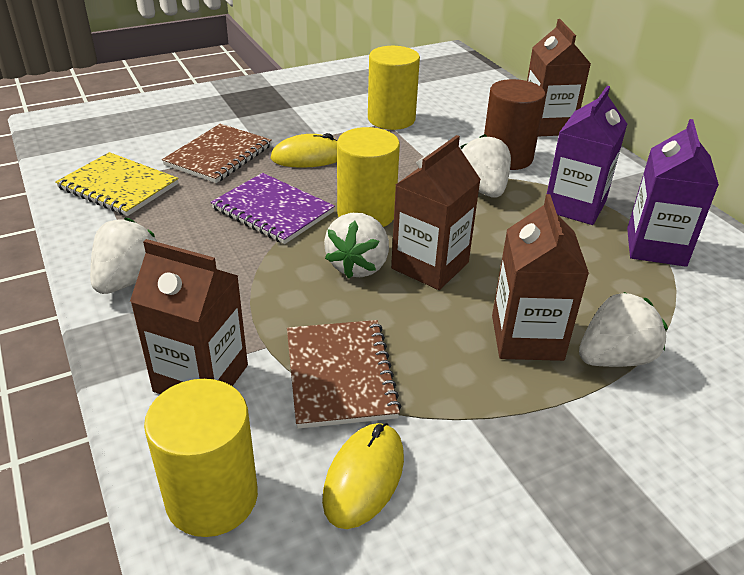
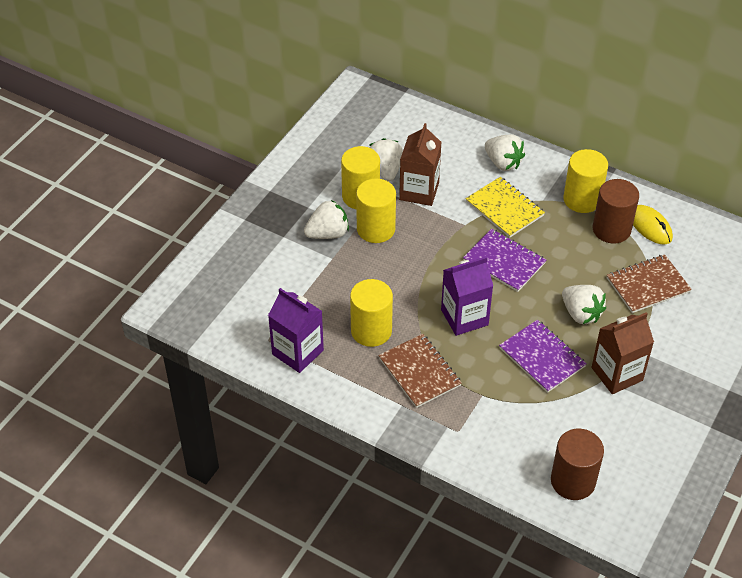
brown carton: 4 -> 2
brown cylinder: 1 -> 2
purple notebook: 1 -> 2
yellow cylinder: 3 -> 4
yellow mouse: 2 -> 1

